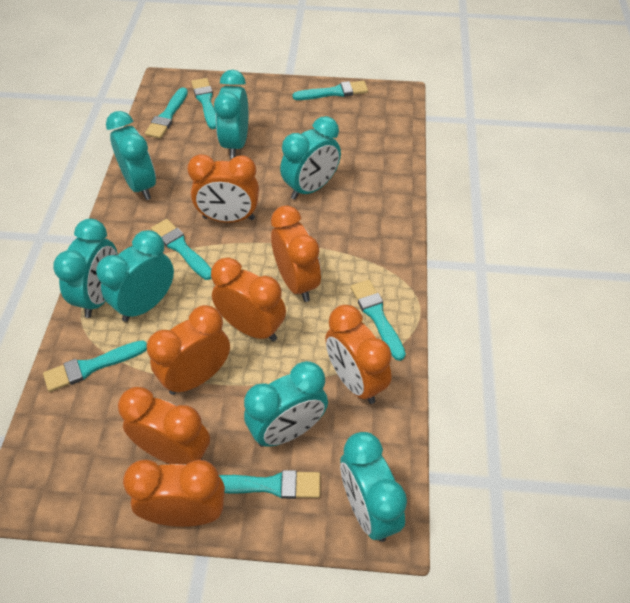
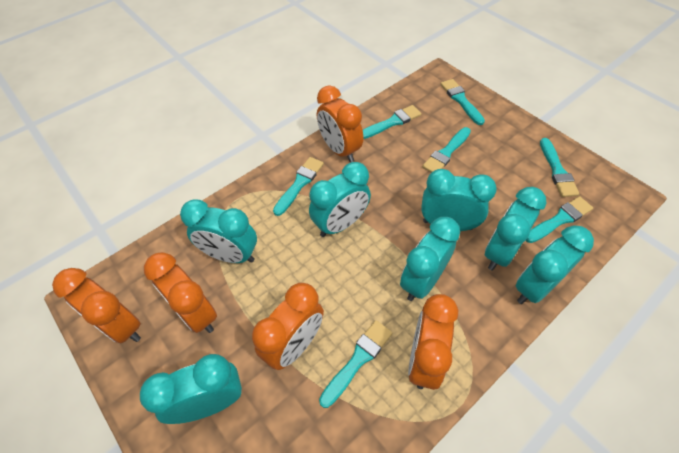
orange clock: 7 -> 5

